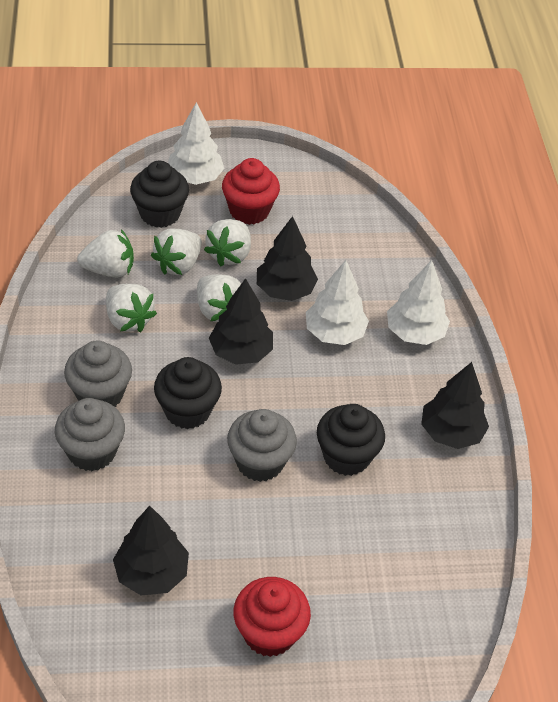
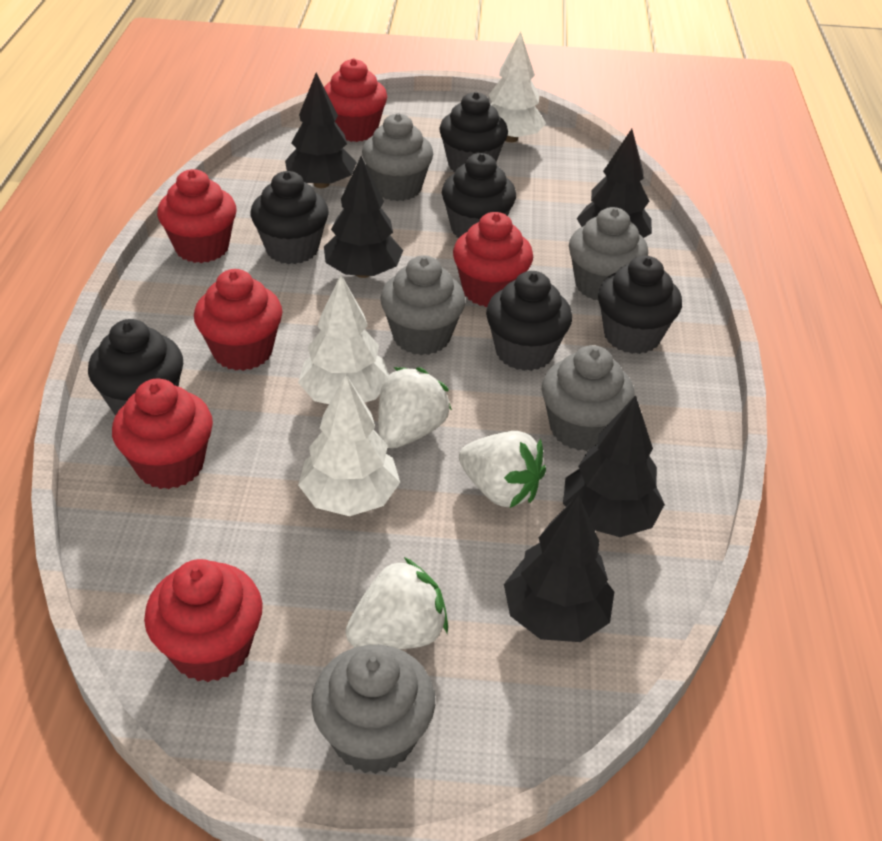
black cupcake: 3 -> 6
black tree: 4 -> 5
grey cupcake: 3 -> 5
red cupcake: 2 -> 6
white strawberry: 5 -> 3

